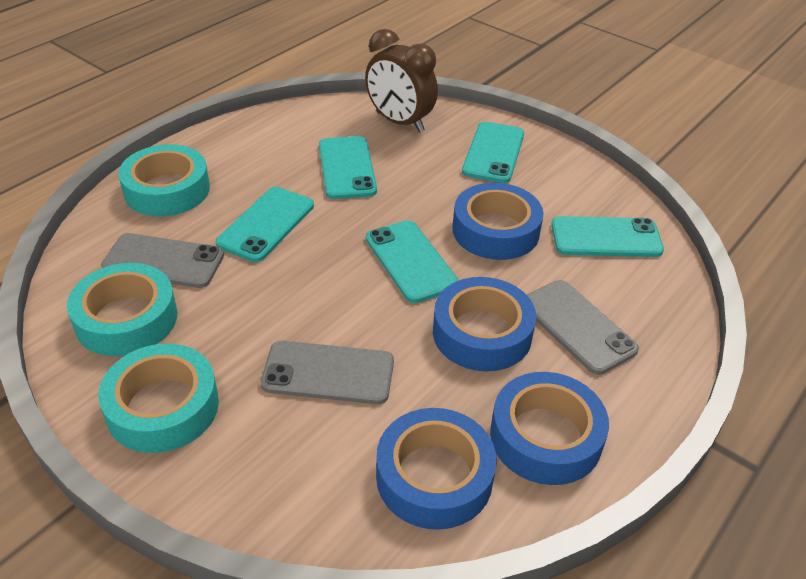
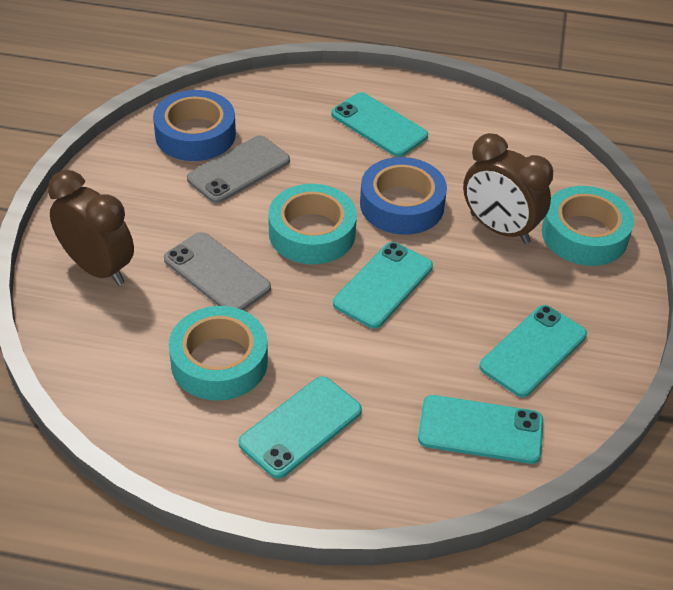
blue tape: 4 -> 2
brown clock: 1 -> 2
grey phone: 3 -> 2

